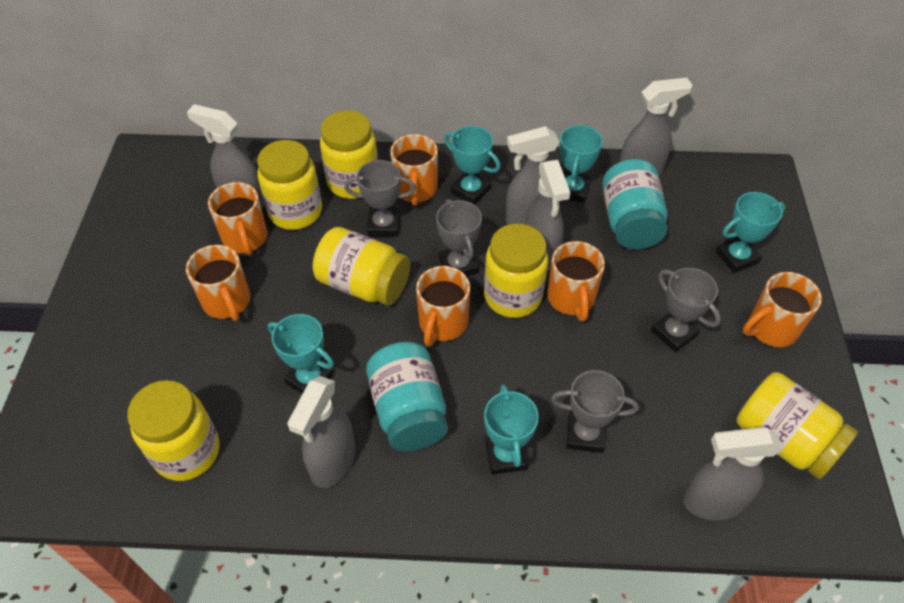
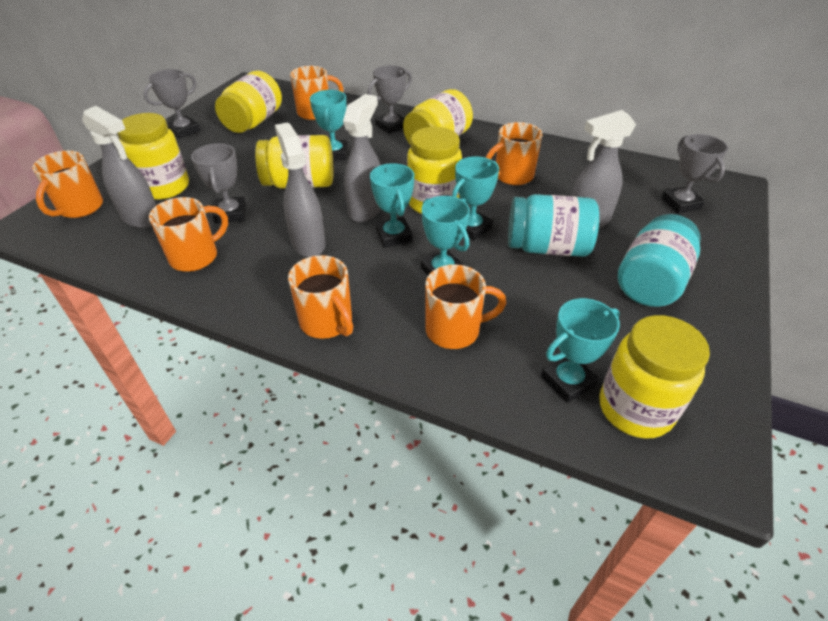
grey spray bottle: 6 -> 4

